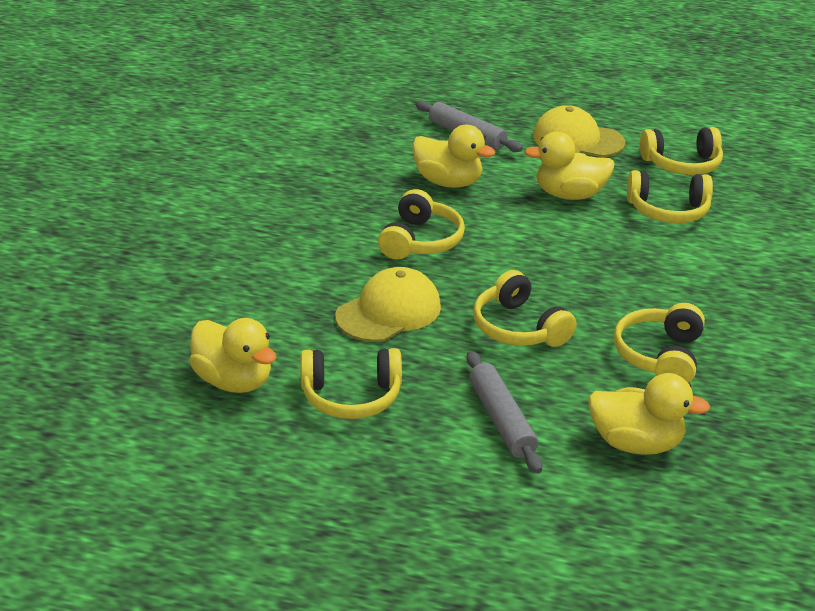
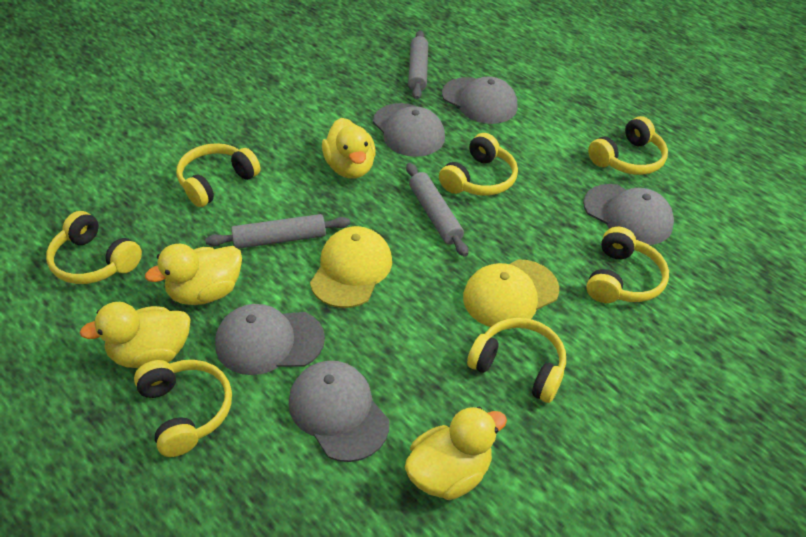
grey cap: 0 -> 5
grey rolling pin: 2 -> 3
yellow headphones: 6 -> 7

